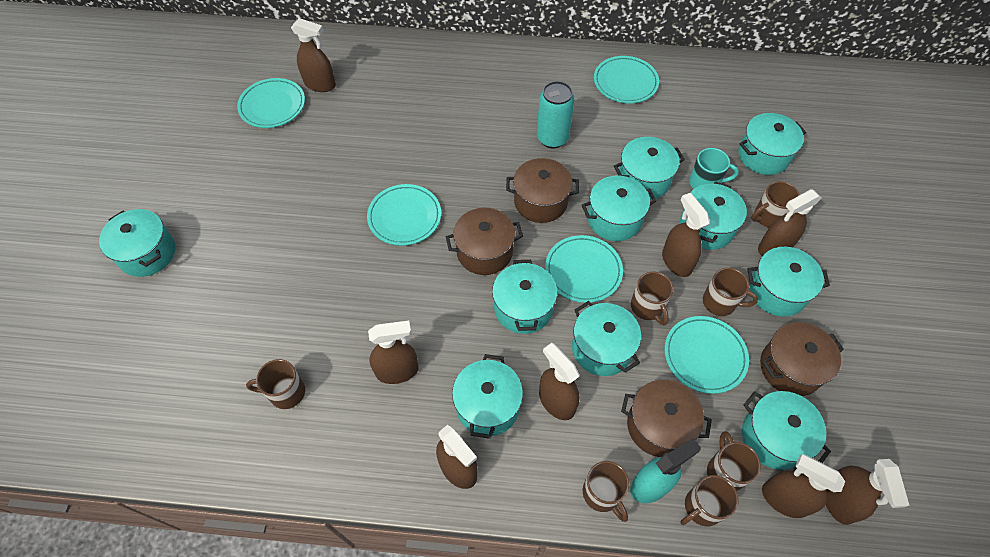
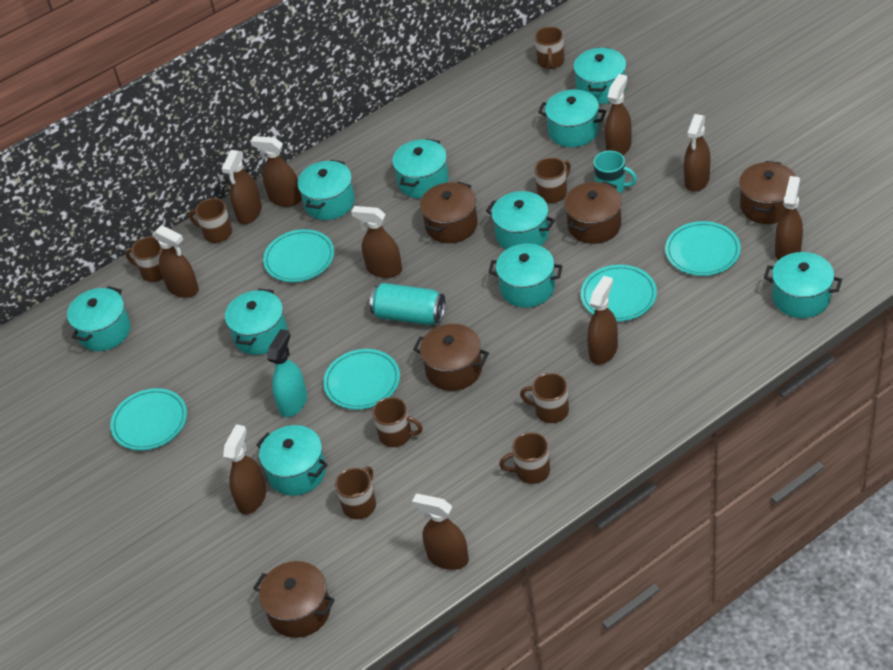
brown mug: 7 -> 8
brown pot: 4 -> 5
brown spray bottle: 8 -> 10

